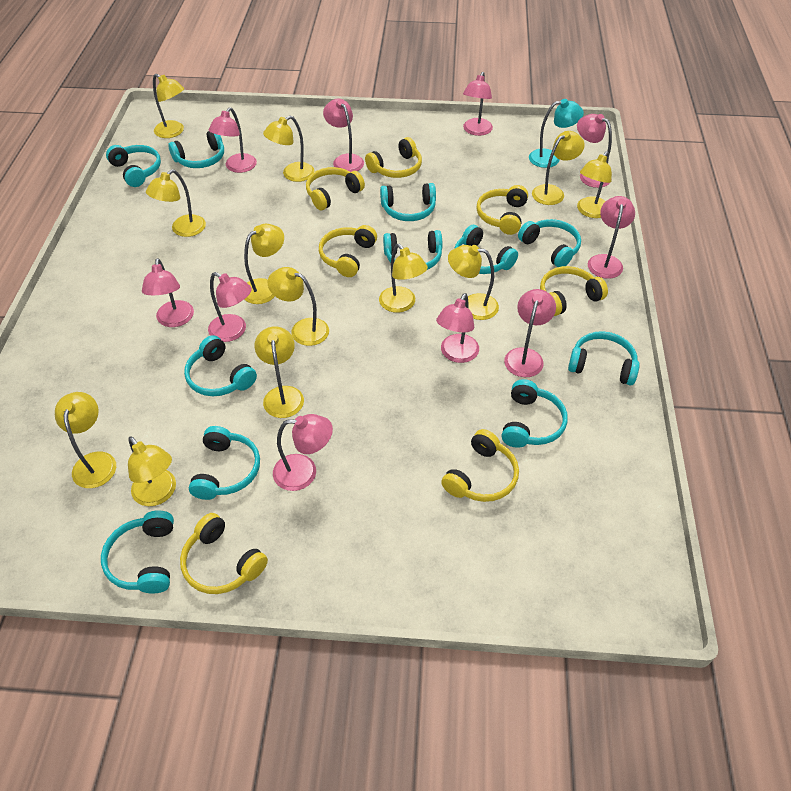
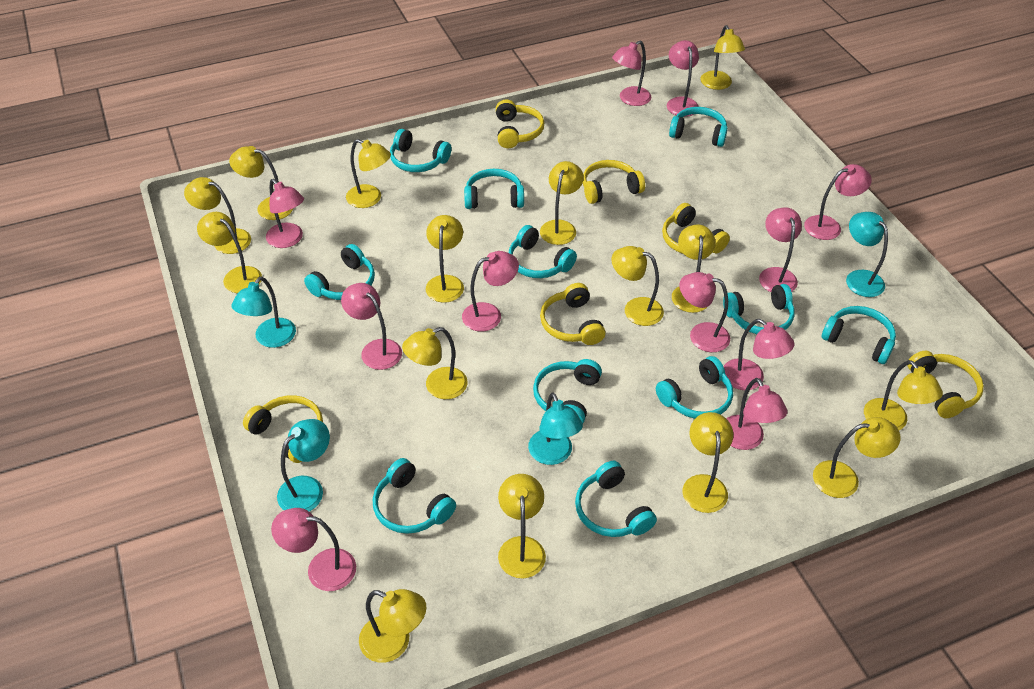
pink lamp: 10 -> 11
turquoise lamp: 1 -> 4
yellow headphones: 7 -> 6
yellow lamp: 12 -> 15

